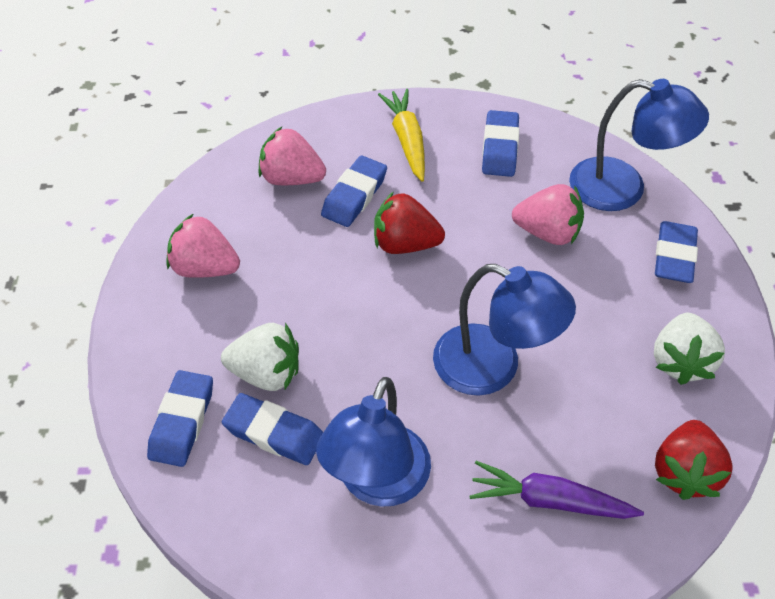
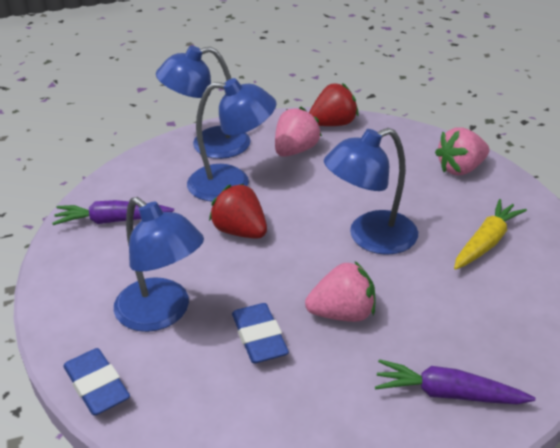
blue eraser: 5 -> 2
blue lamp: 3 -> 4
purple carrot: 1 -> 2
white strawberry: 2 -> 0

